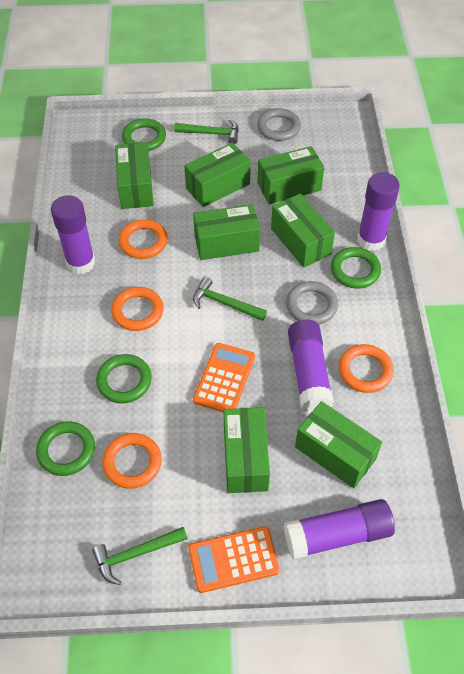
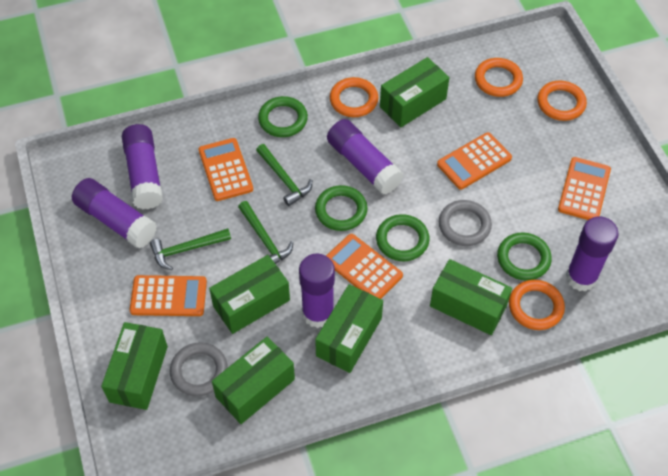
green box: 7 -> 6
orange calculator: 2 -> 5
purple glue stick: 4 -> 5

